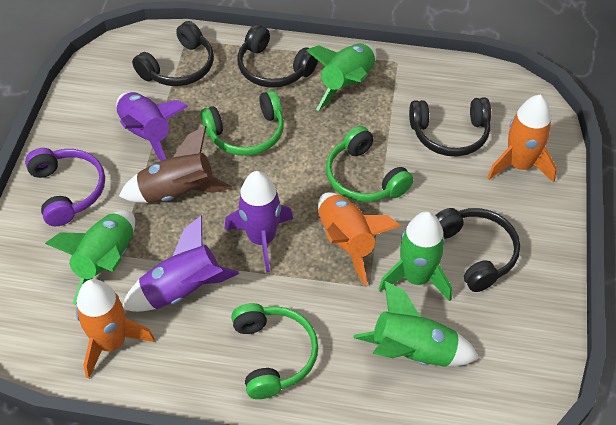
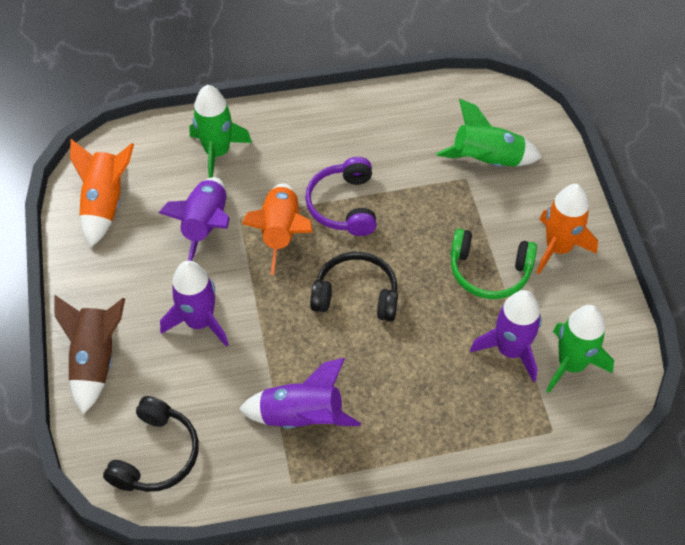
black headphones: 4 -> 2
green headphones: 3 -> 1
green rocket: 4 -> 3
purple rocket: 3 -> 4

